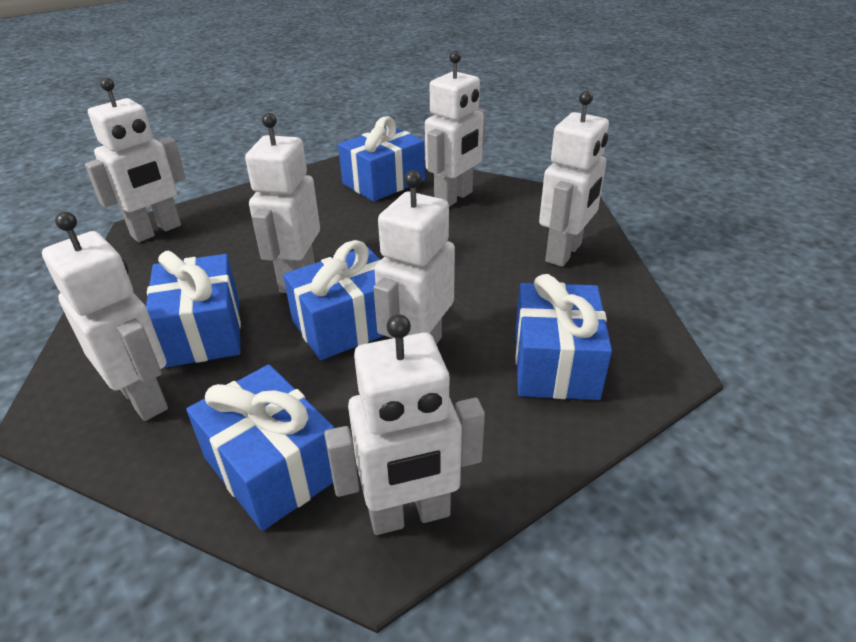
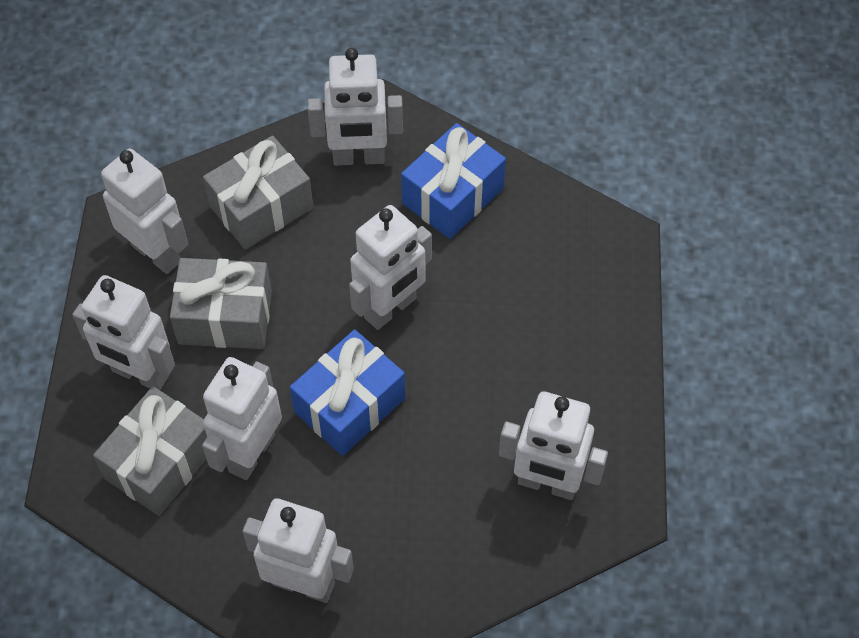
blue gift: 5 -> 2
grey gift: 0 -> 3

